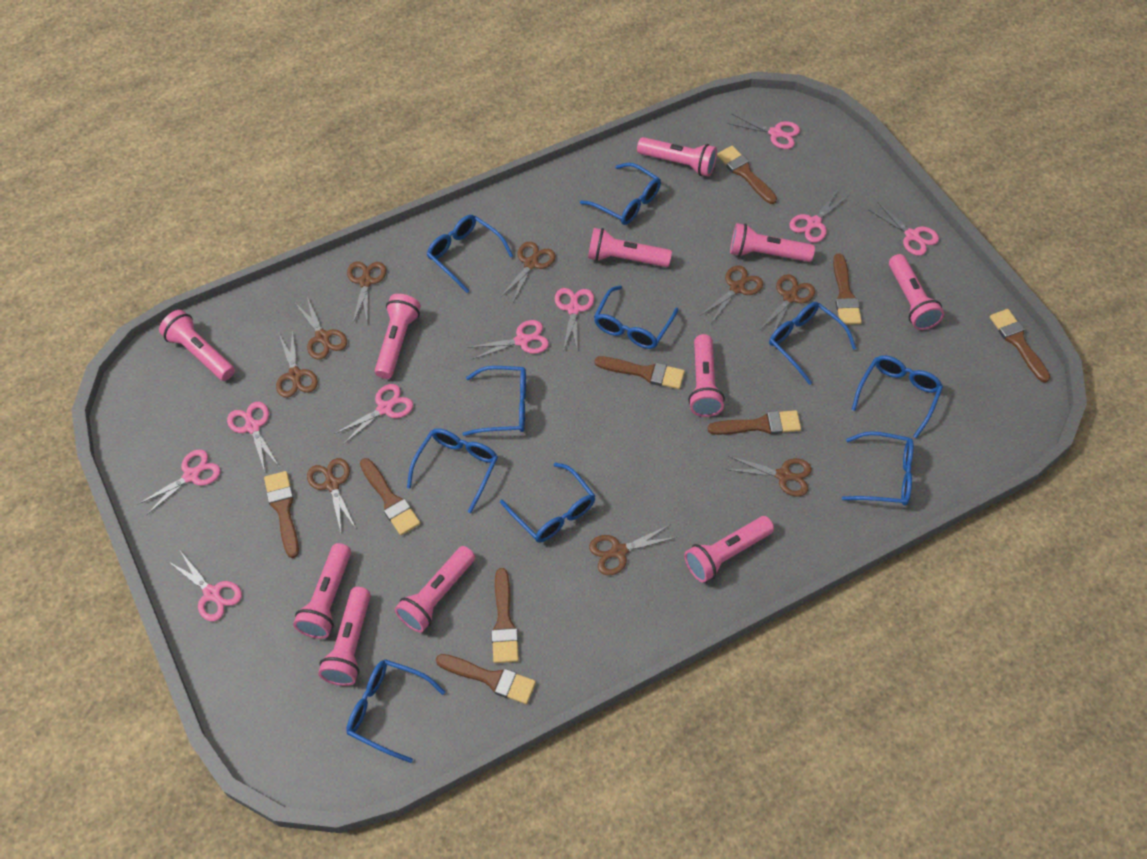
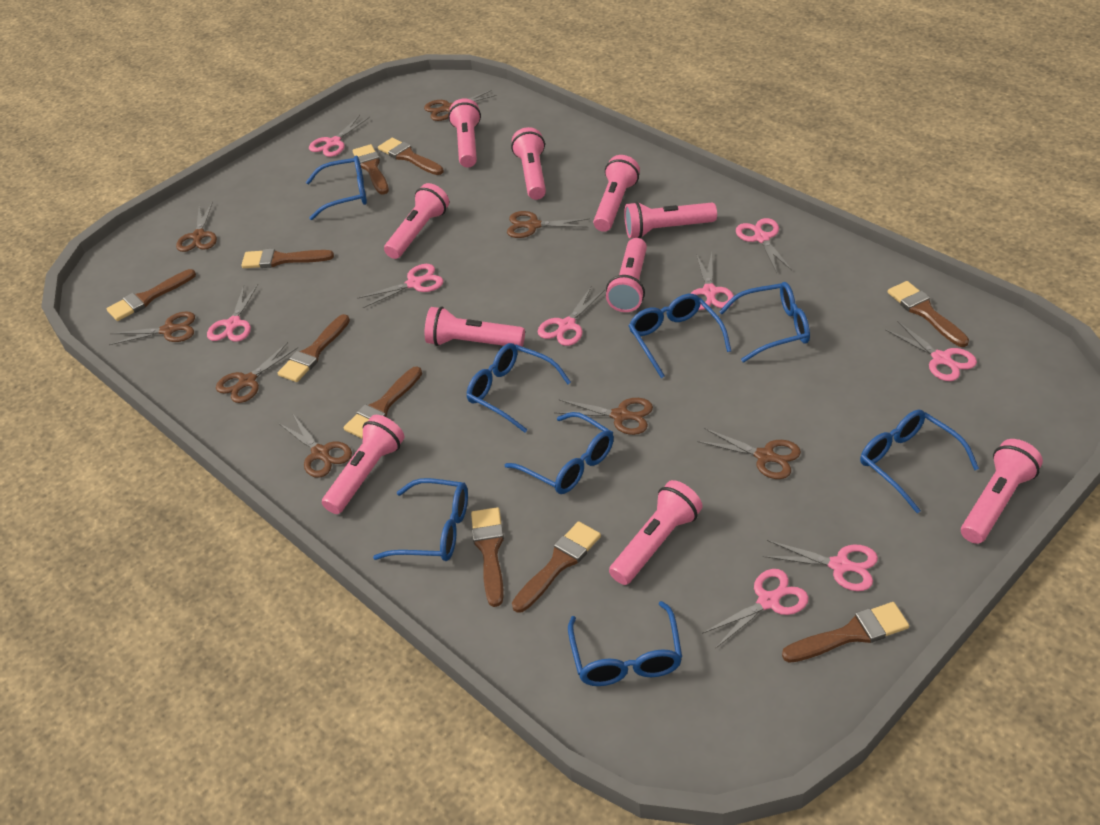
blue glasses: 10 -> 8
brown brush: 9 -> 10
brown scissors: 9 -> 8
pink flashlight: 11 -> 10

